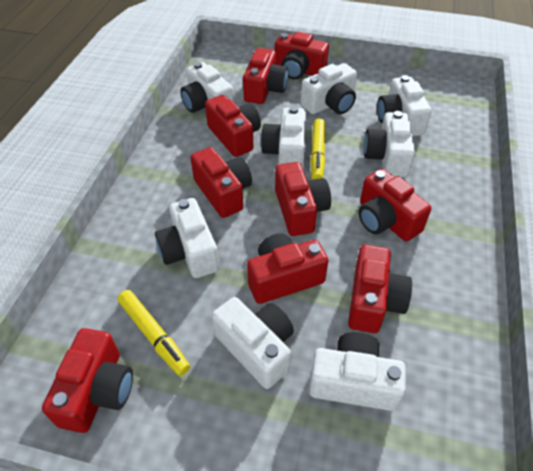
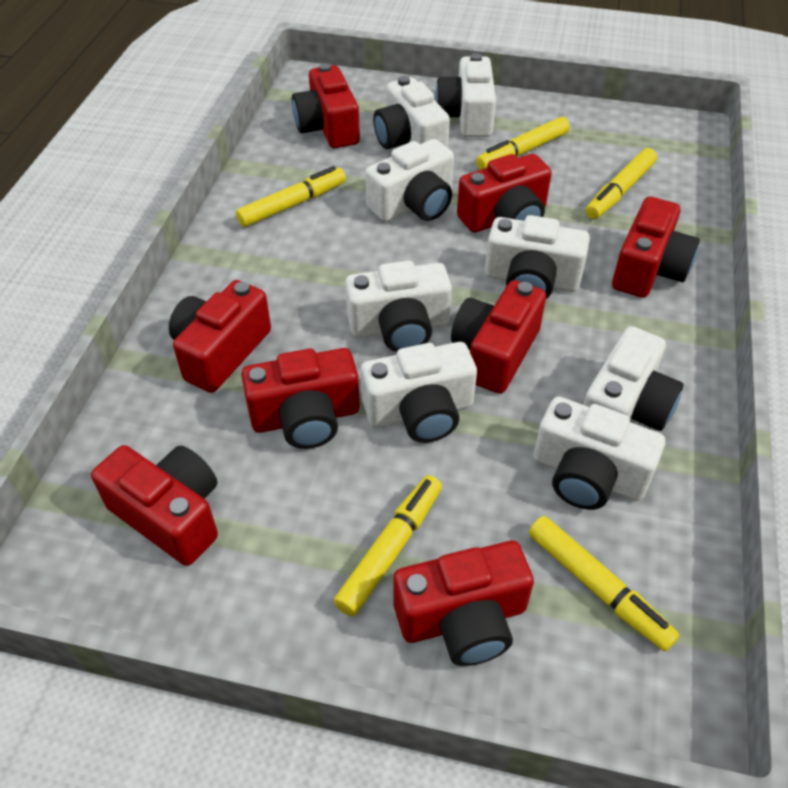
red camera: 9 -> 8
yellow marker: 2 -> 5

